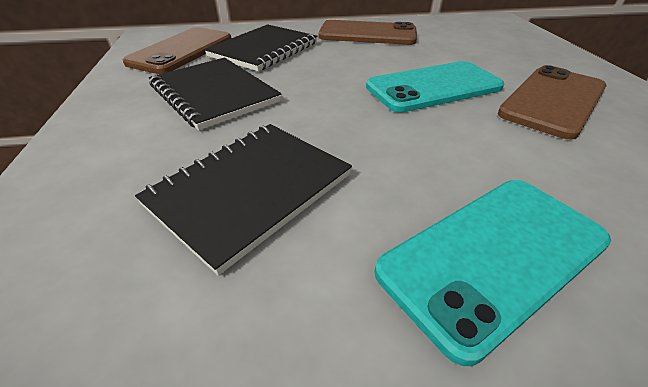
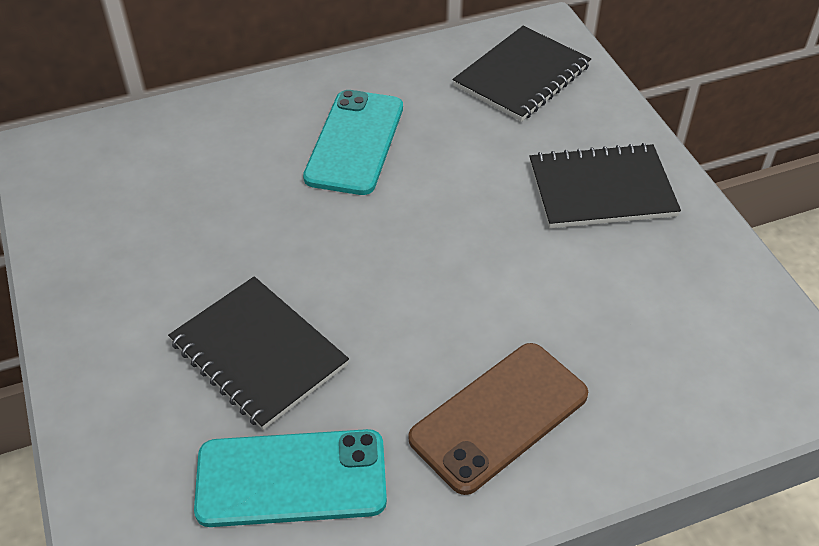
brown phone: 3 -> 1

